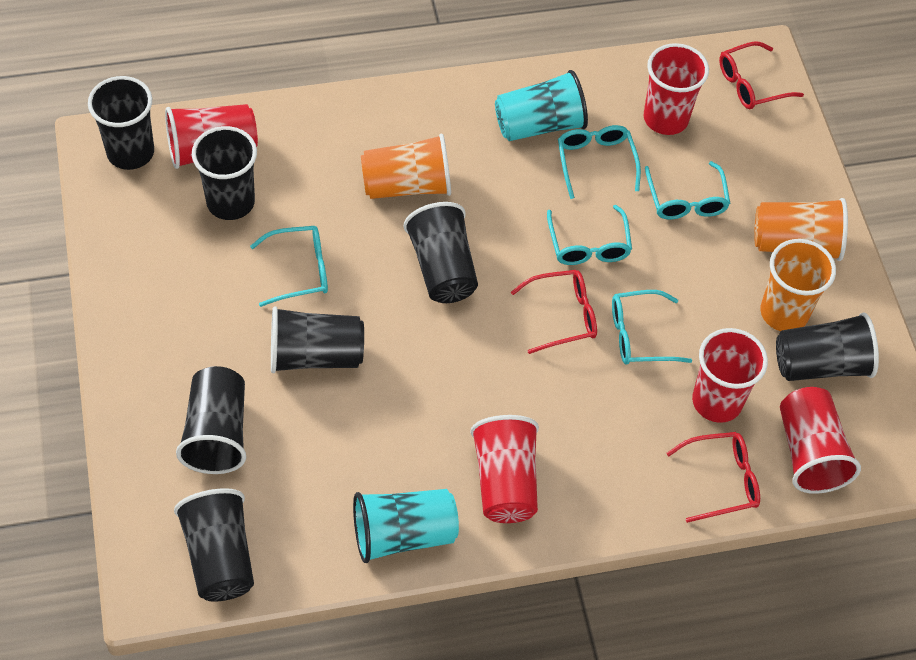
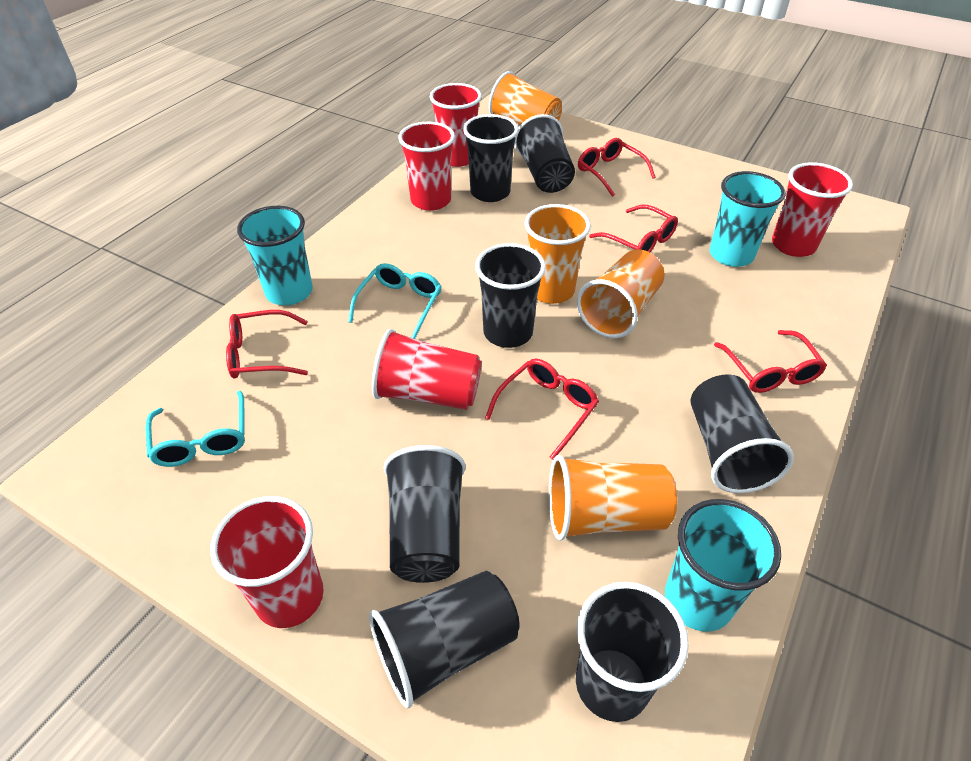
orange cup: 3 -> 4
red glasses: 3 -> 5
turquoise cup: 2 -> 3
turquoise glasses: 5 -> 2

